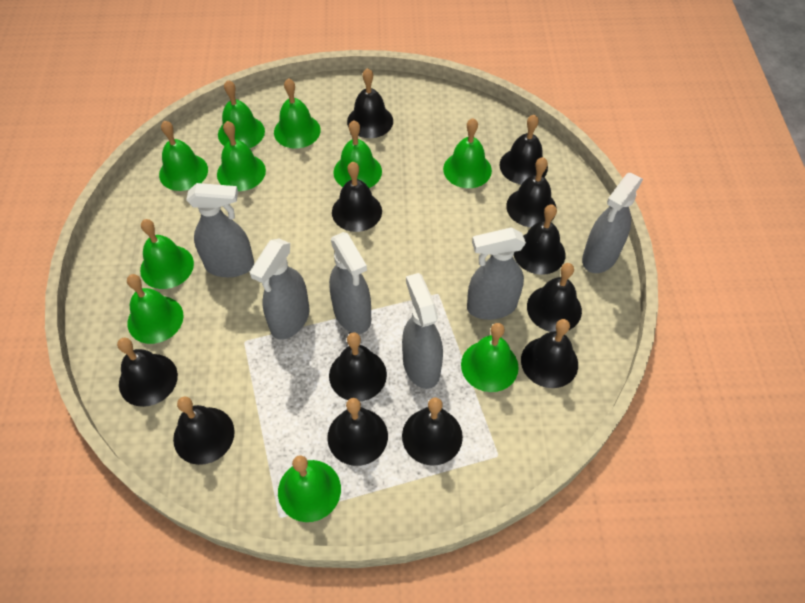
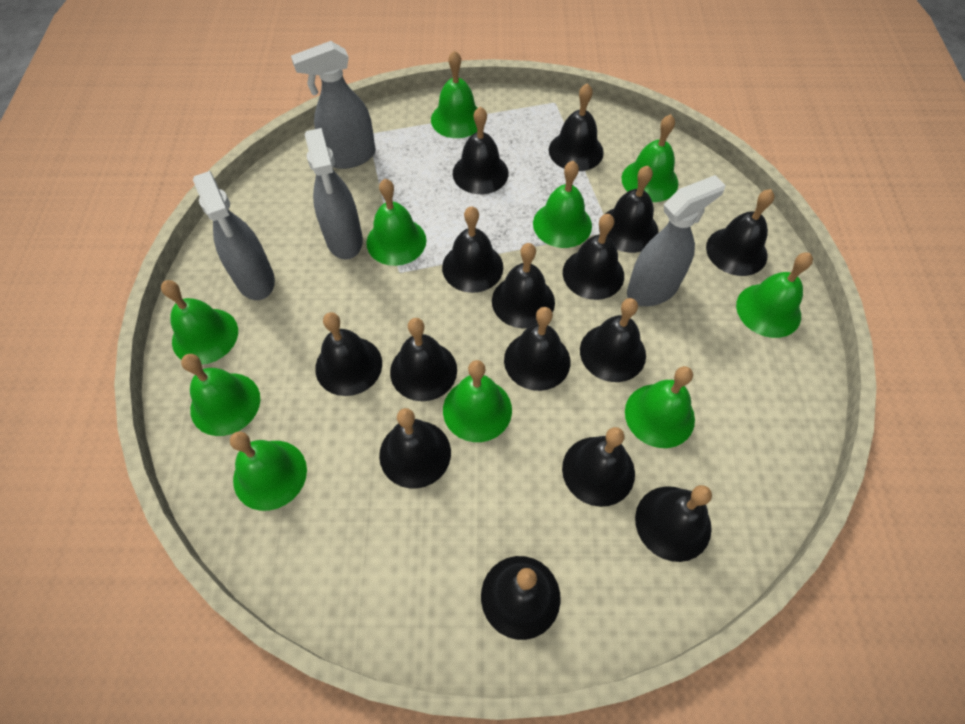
black bell: 12 -> 15
grey spray bottle: 6 -> 4

